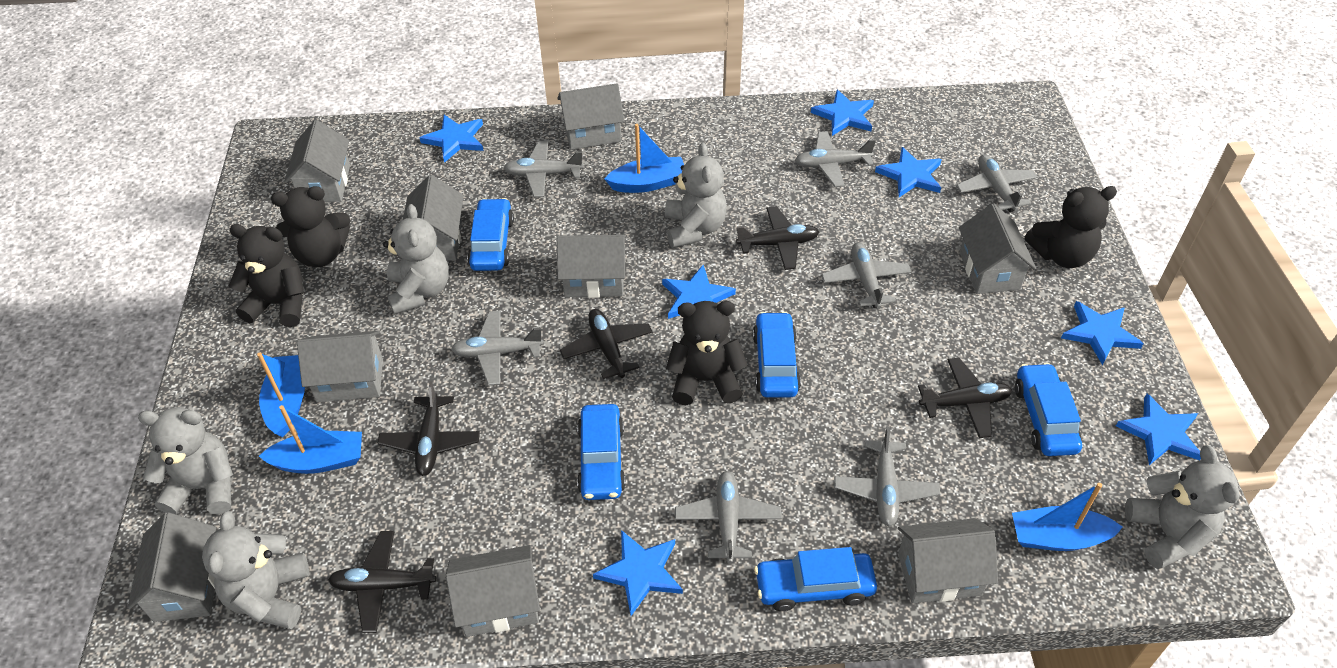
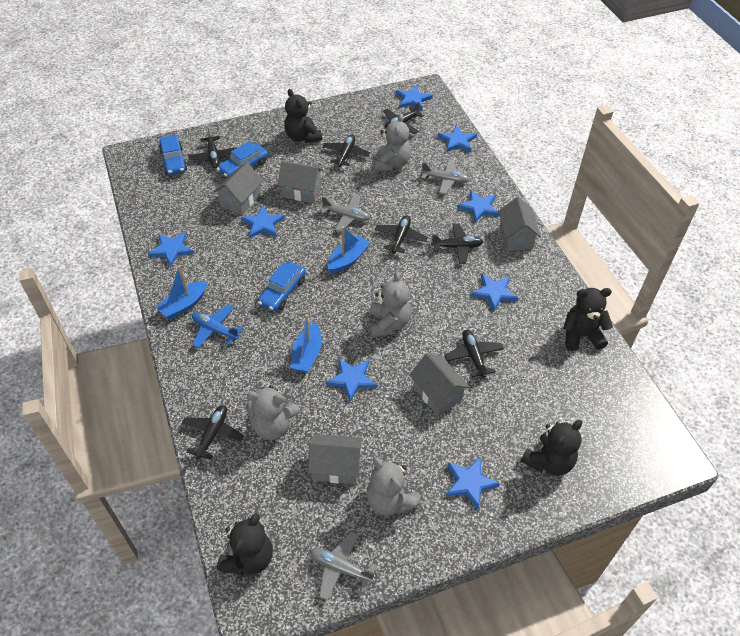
black plane: 5 -> 7
blue boat: 4 -> 3
blue car: 5 -> 3
blue plane: 0 -> 1
blue star: 7 -> 8
grey house: 9 -> 5
grey plane: 7 -> 3
grey teddy bear: 5 -> 4

